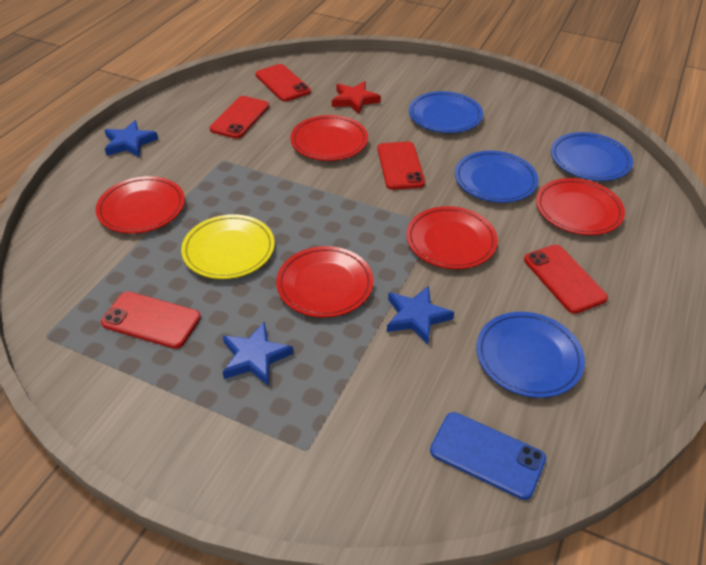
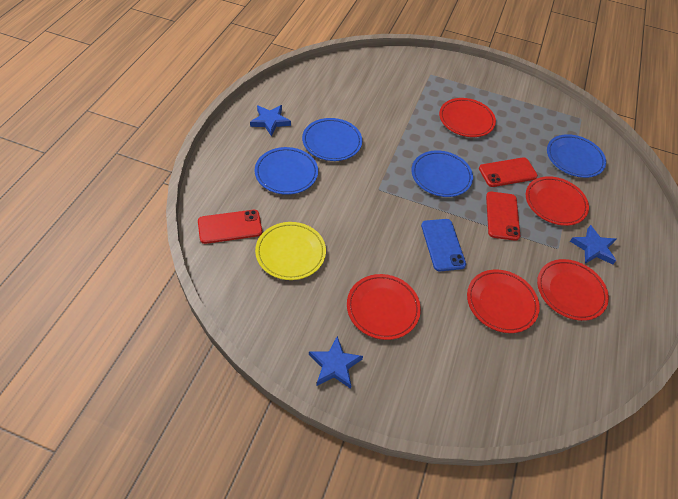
red phone: 5 -> 3
red star: 1 -> 0

